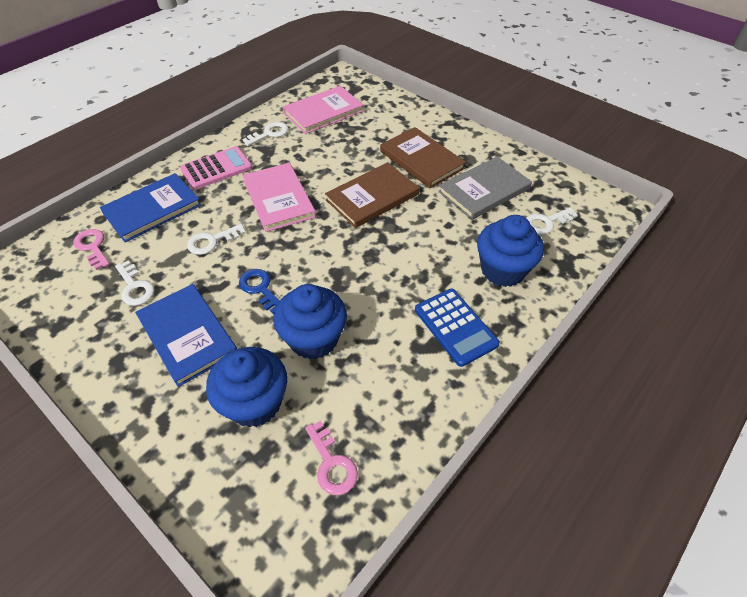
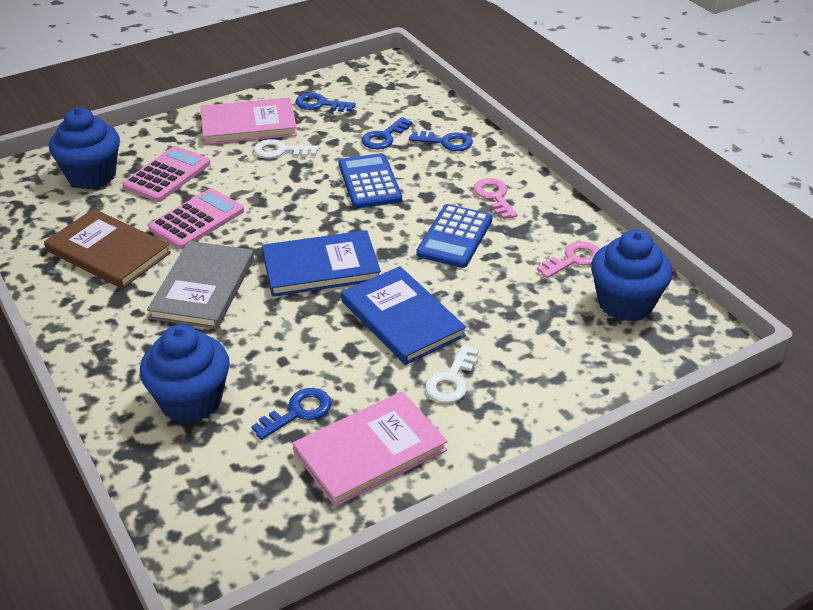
blue calculator: 1 -> 2
blue key: 1 -> 4
brown book: 2 -> 1
pink calculator: 1 -> 2
white key: 4 -> 2

